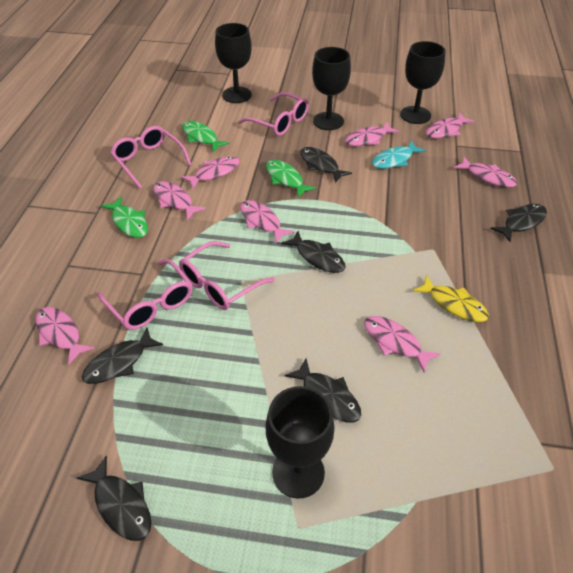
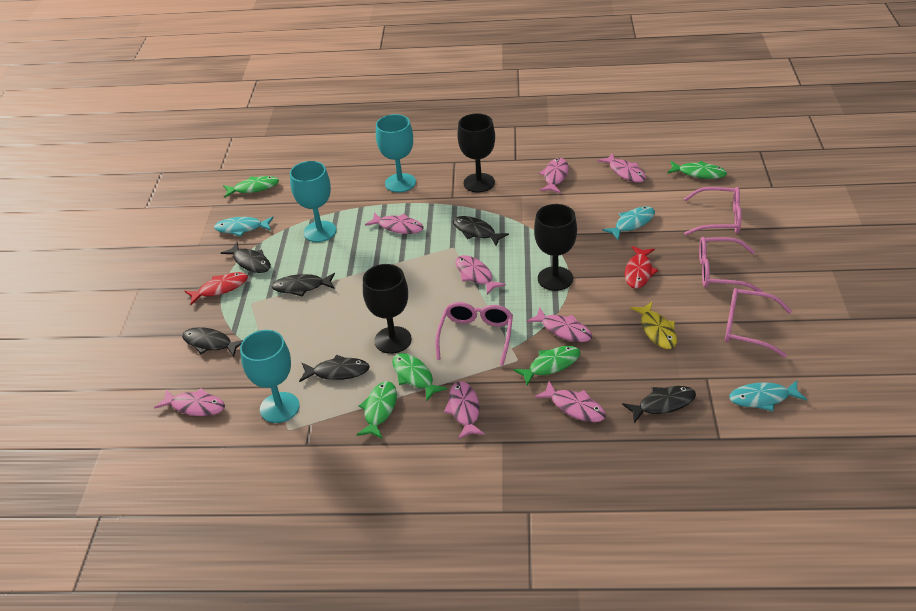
black goblet: 4 -> 3
green fish: 3 -> 5
red fish: 0 -> 2
turquoise fish: 1 -> 3
turquoise goblet: 0 -> 3

